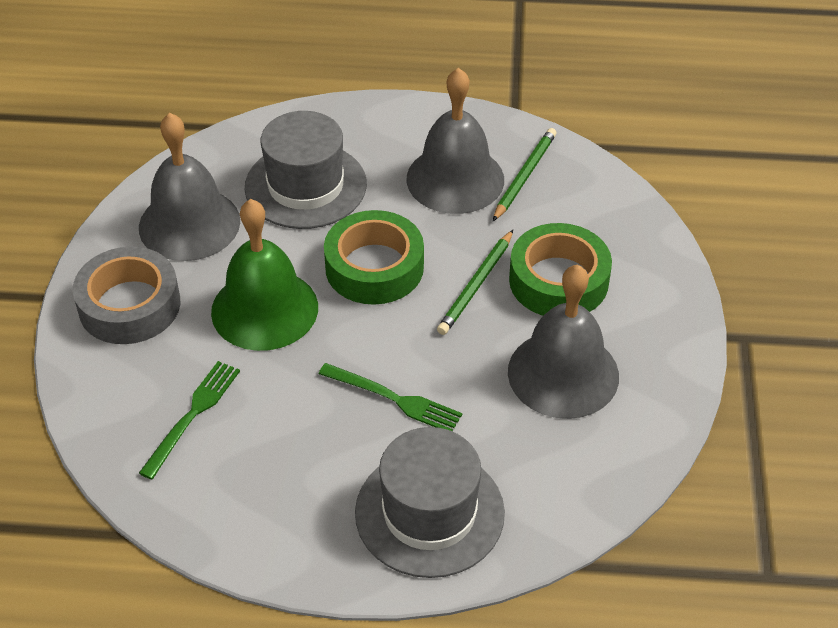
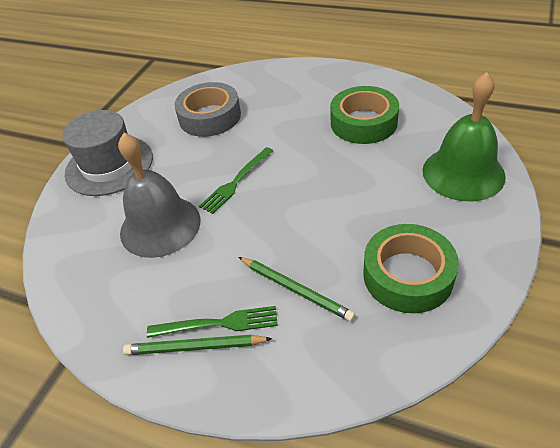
grey bell: 3 -> 1
grey hat: 2 -> 1

